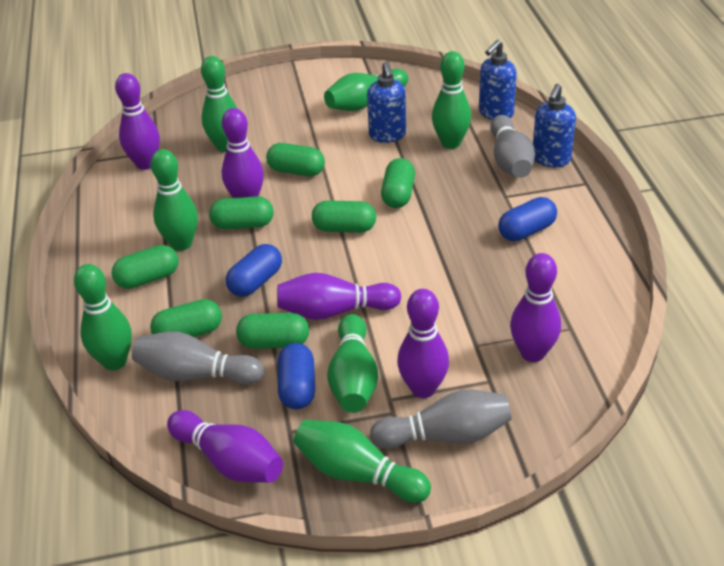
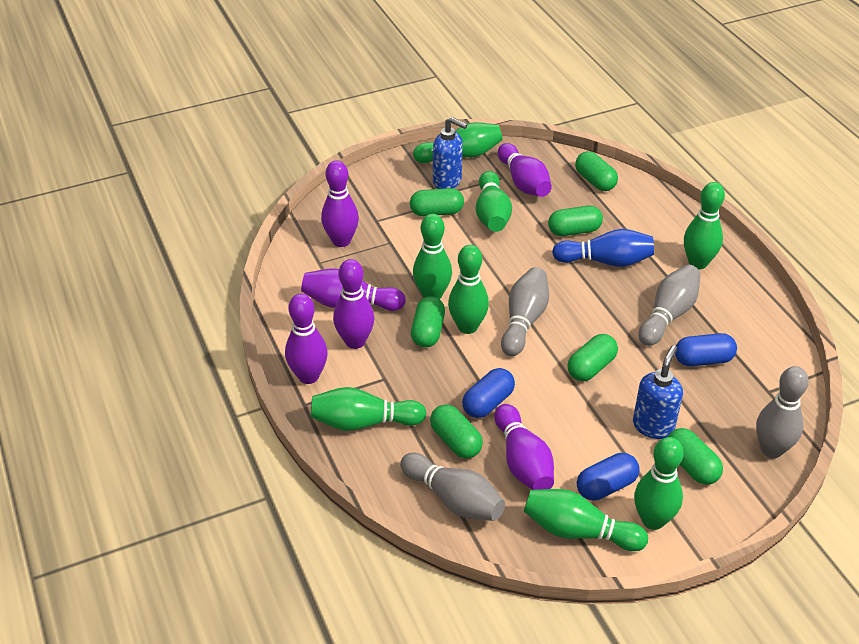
blue bowling pin: 0 -> 1
blue soap dispenser: 3 -> 2
green bowling pin: 7 -> 8
grey bowling pin: 3 -> 4

